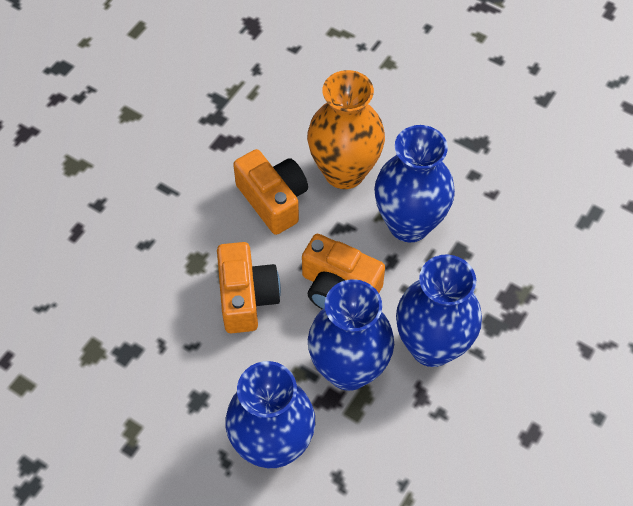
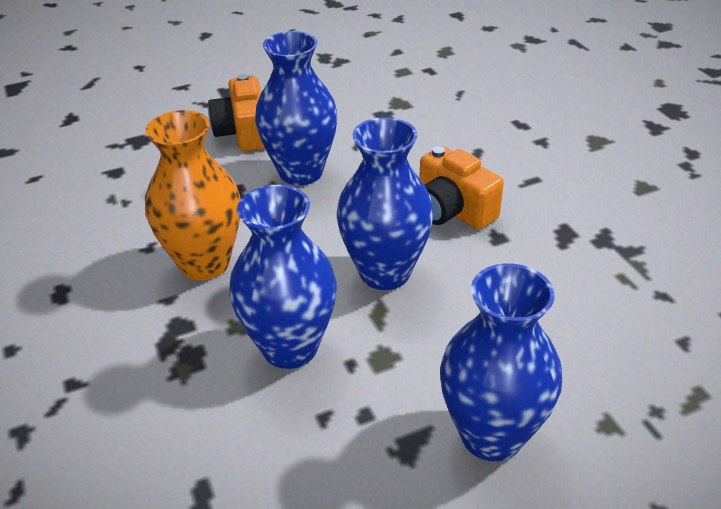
orange camera: 3 -> 2

